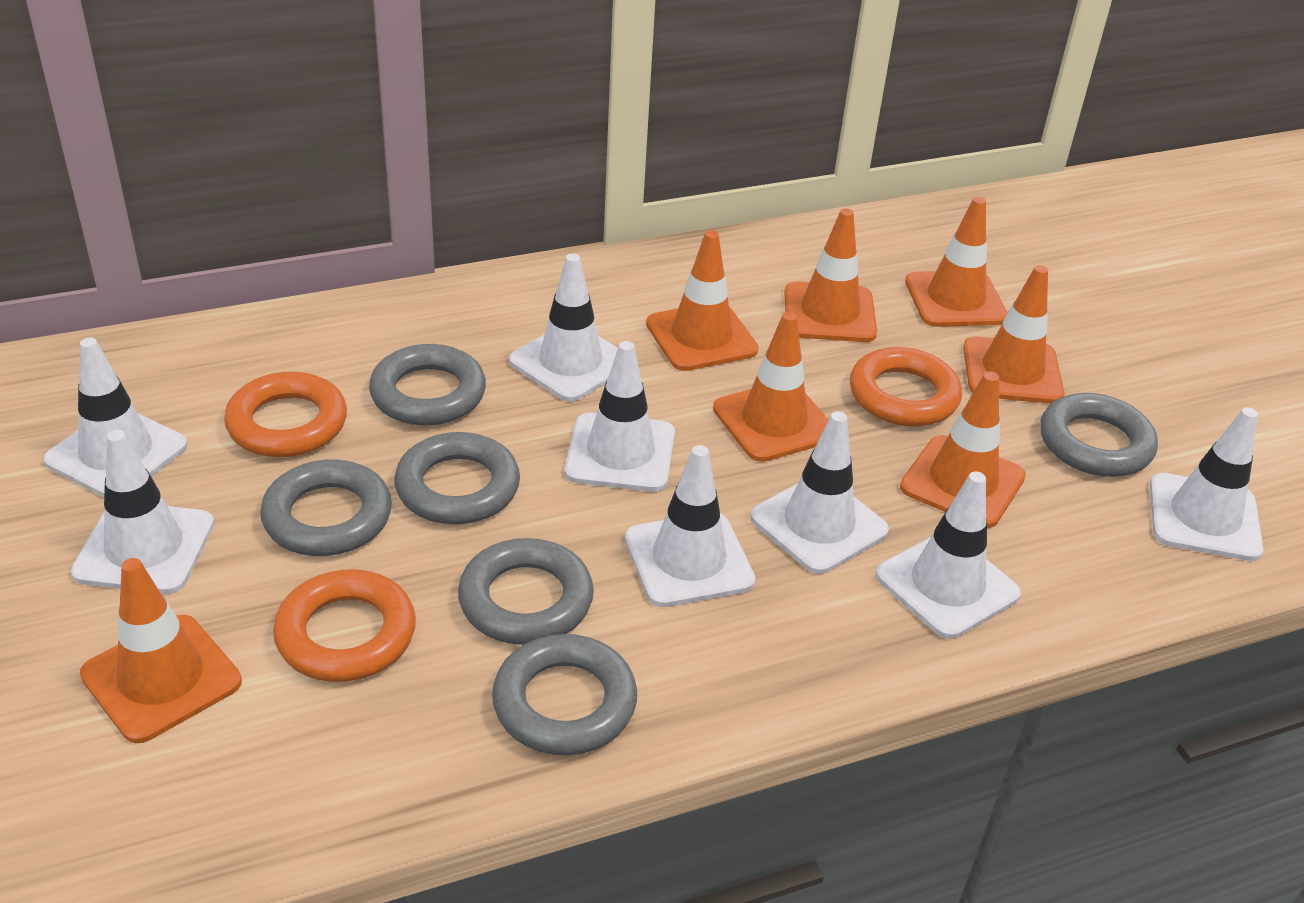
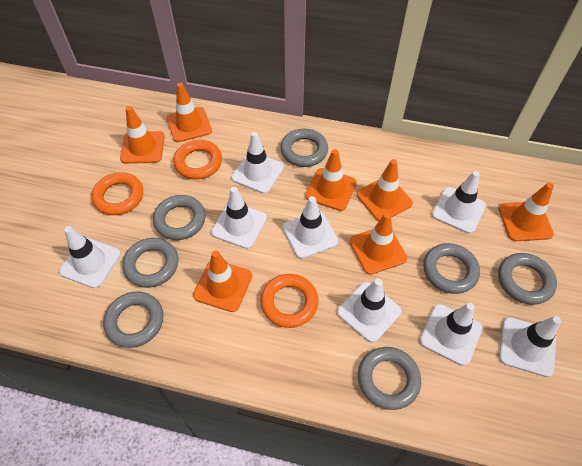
grey ring: 6 -> 7

